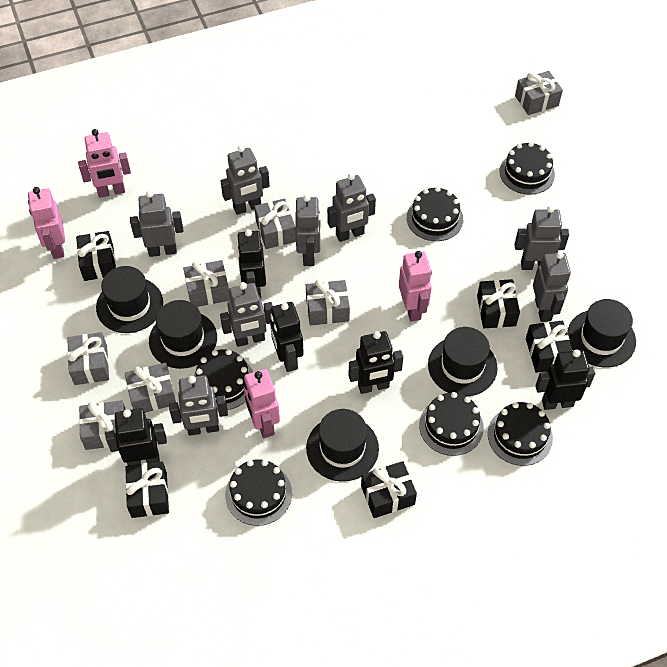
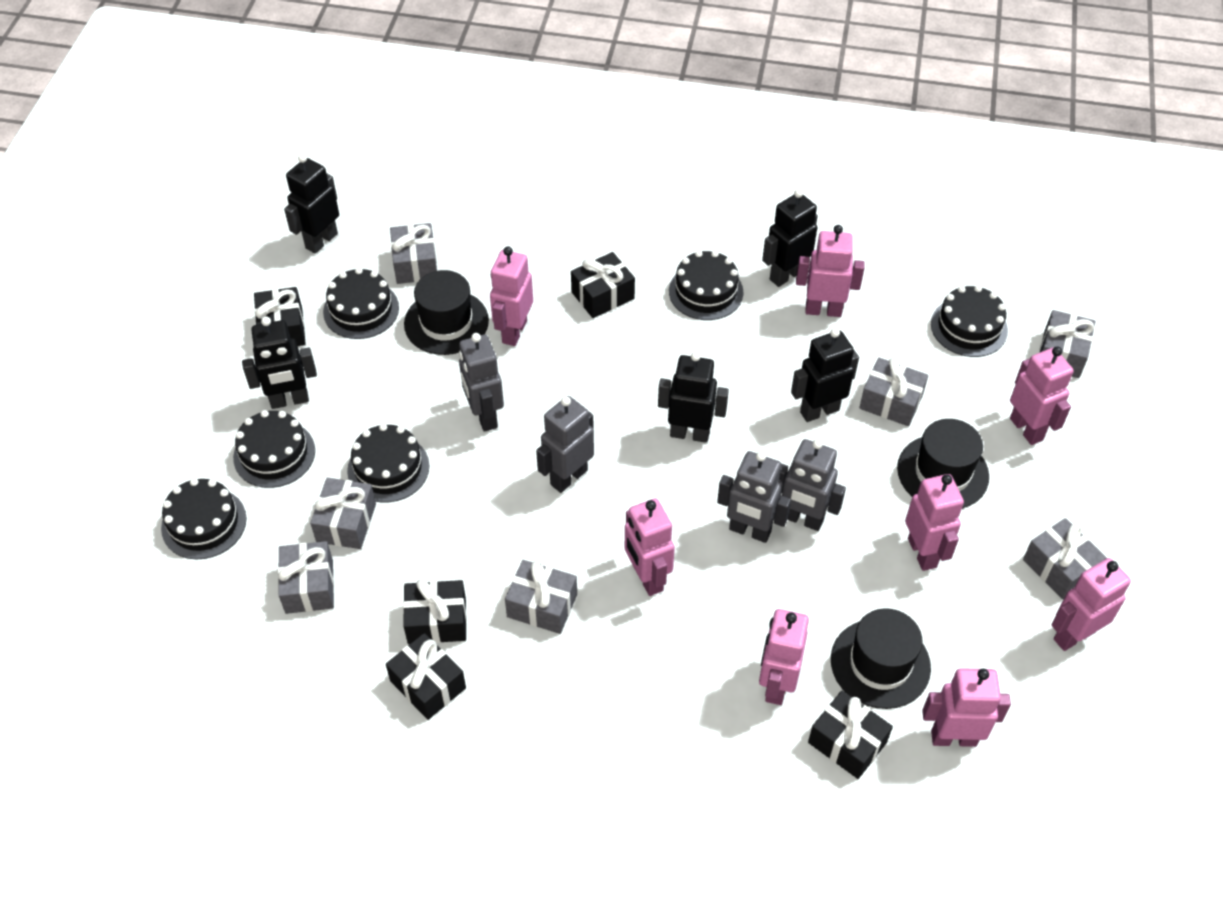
black hat: 5 -> 3
grey robot: 8 -> 4
pink robot: 4 -> 8

